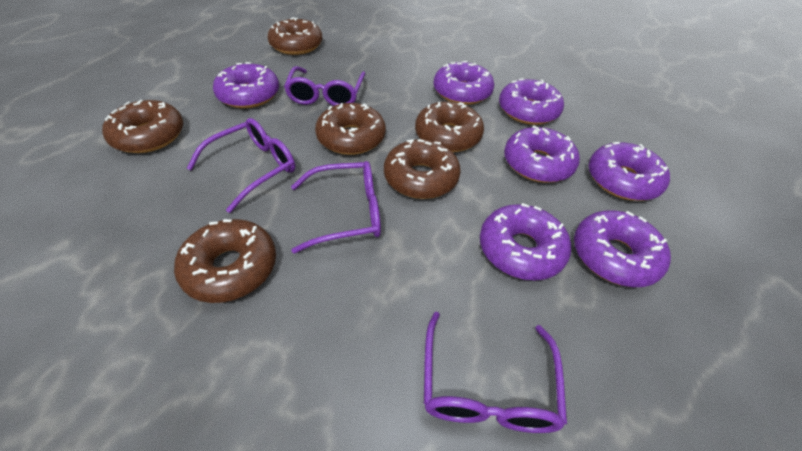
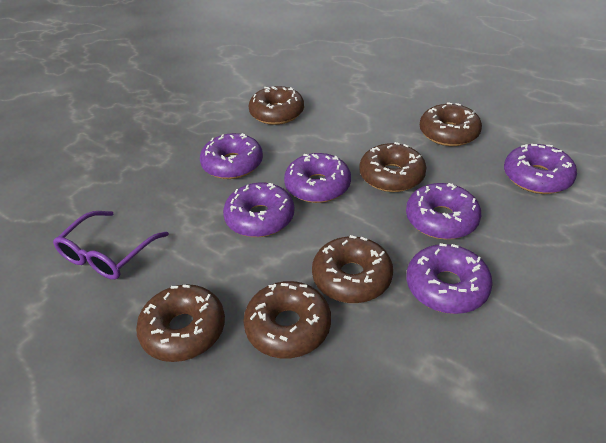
purple donut: 7 -> 6
purple glasses: 4 -> 1

